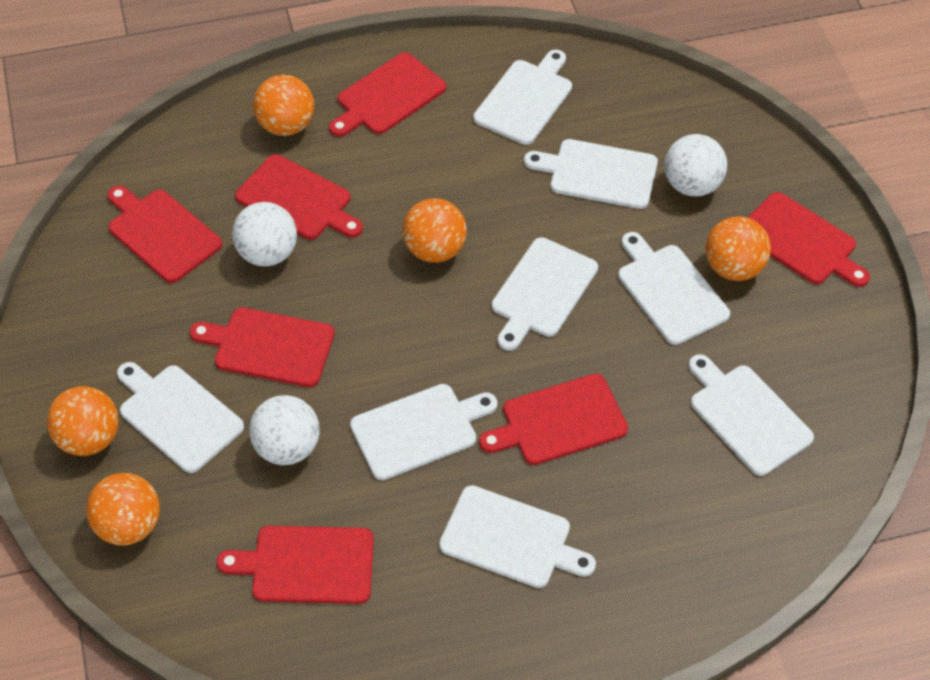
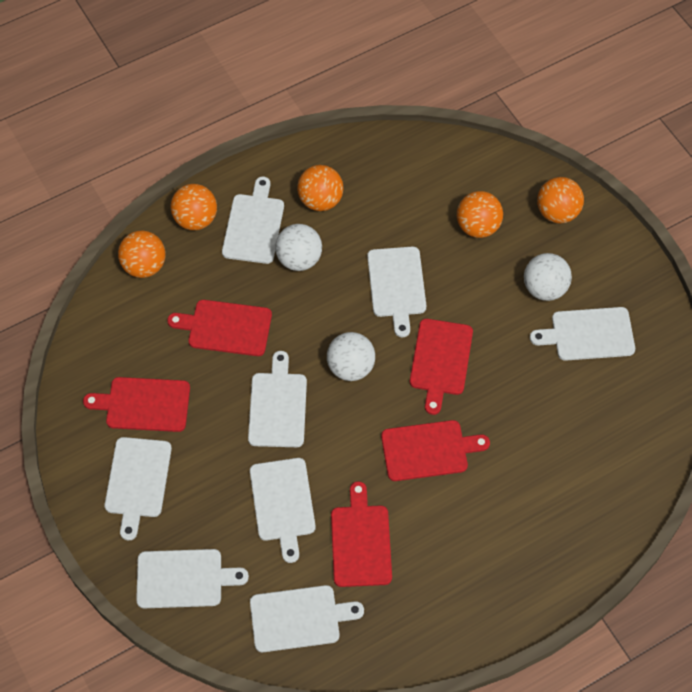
red cutting board: 7 -> 5

